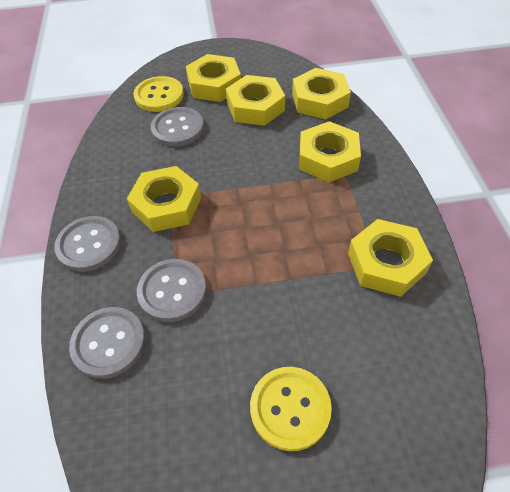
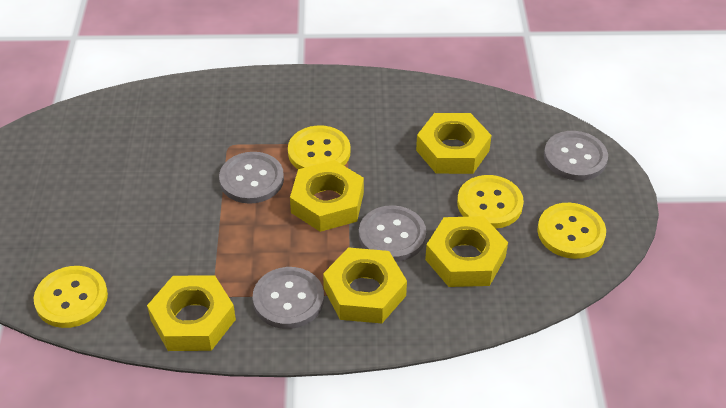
yellow button: 2 -> 4
yellow nut: 6 -> 5

